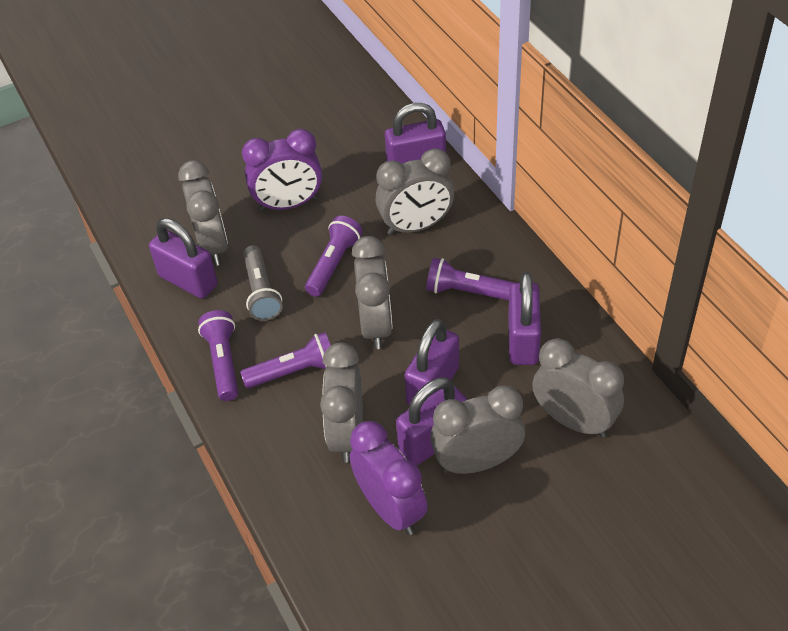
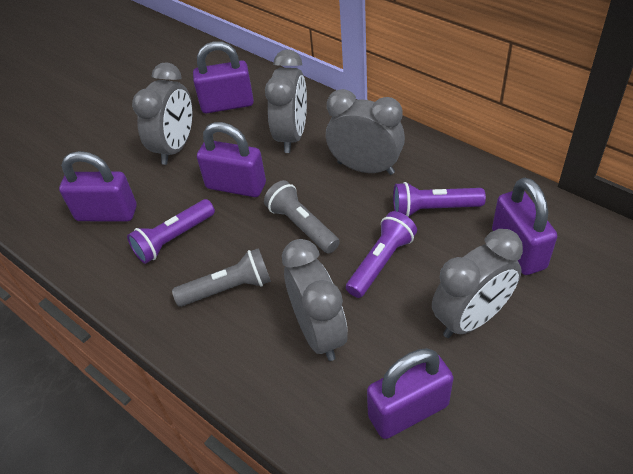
grey clock: 6 -> 5
grey flashlight: 1 -> 2
purple clock: 2 -> 0
purple flashlight: 4 -> 3

